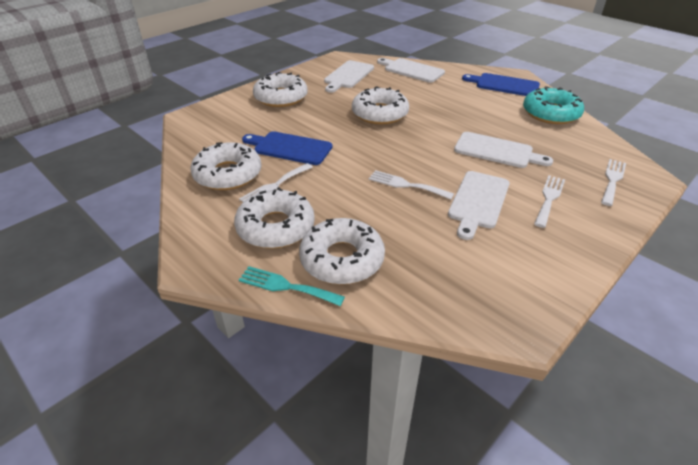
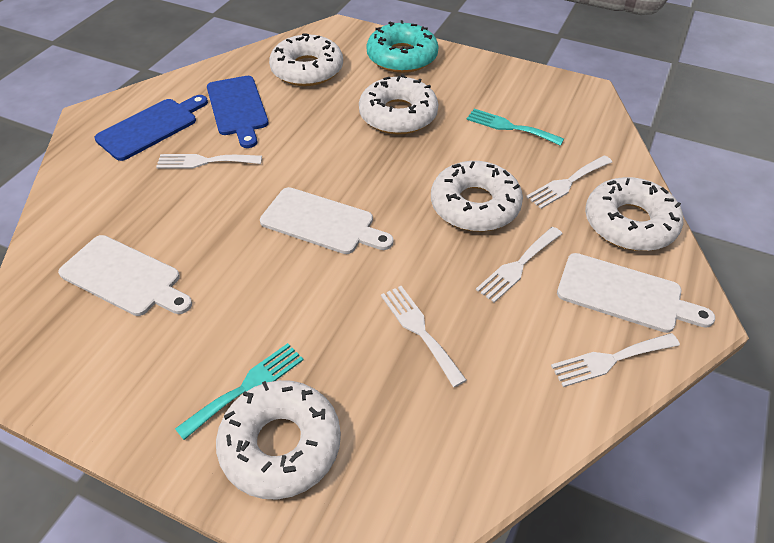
turquoise fork: 1 -> 2
white cutting board: 4 -> 3
white fork: 4 -> 5

